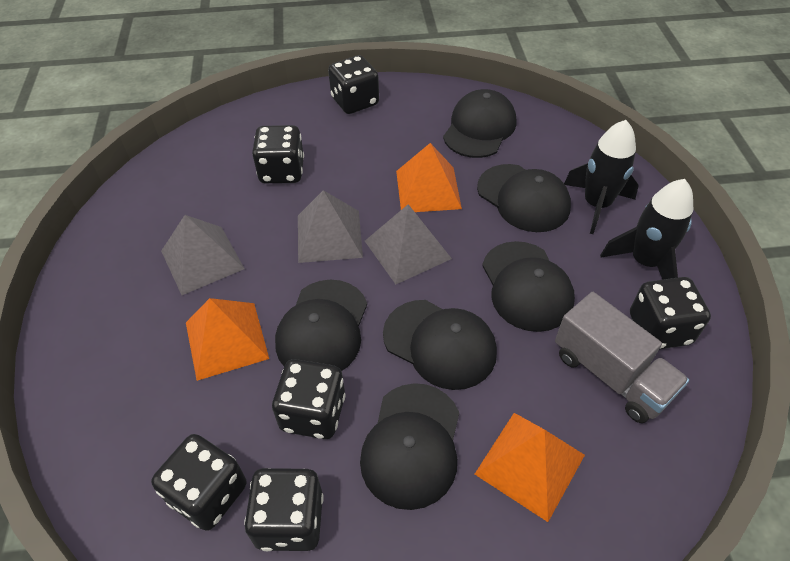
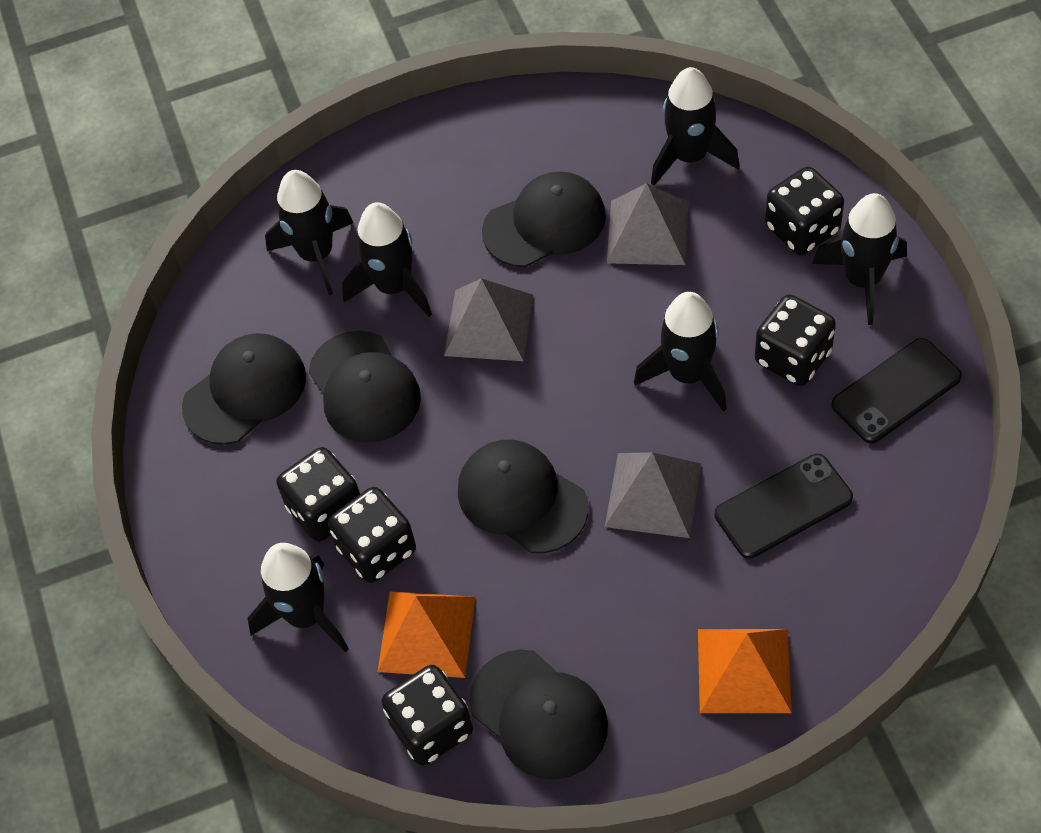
black cap: 6 -> 5
black dice: 6 -> 5
black phone: 0 -> 2
black rocket: 2 -> 6
grey truck: 1 -> 0
orange pyramid: 3 -> 2

